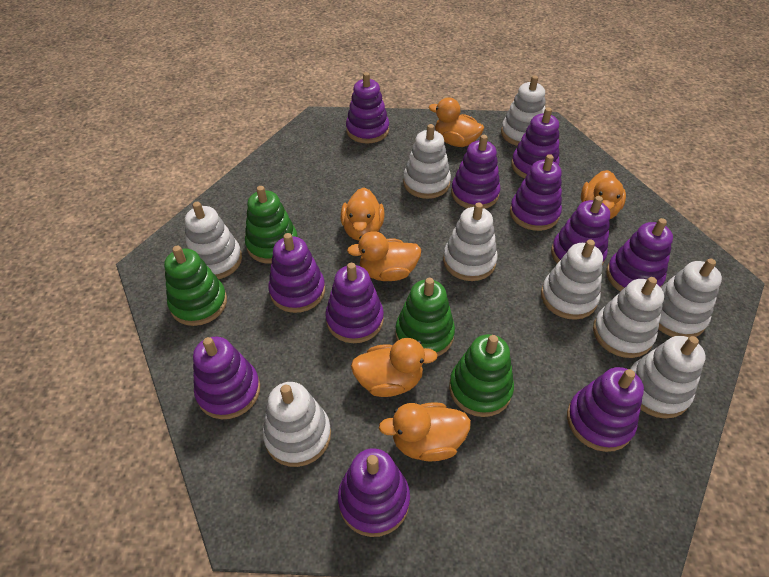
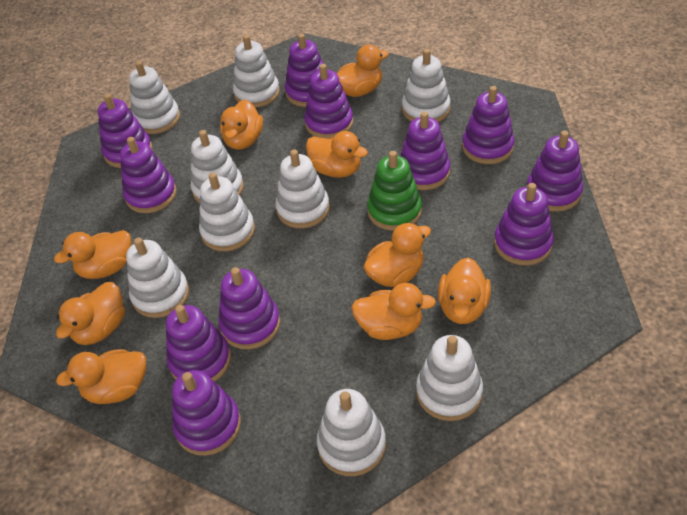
green stacking toy: 4 -> 1
orange duck: 6 -> 9

